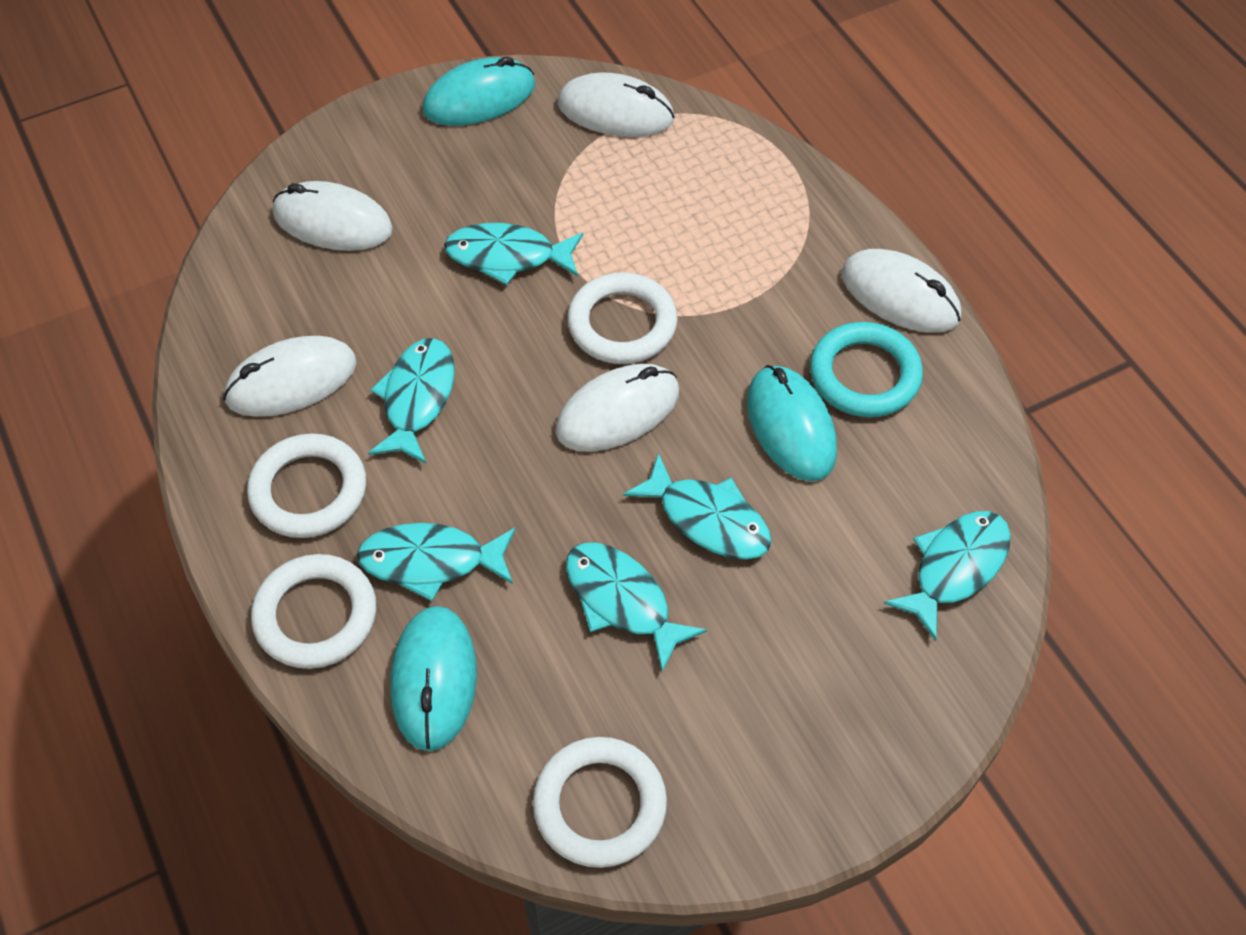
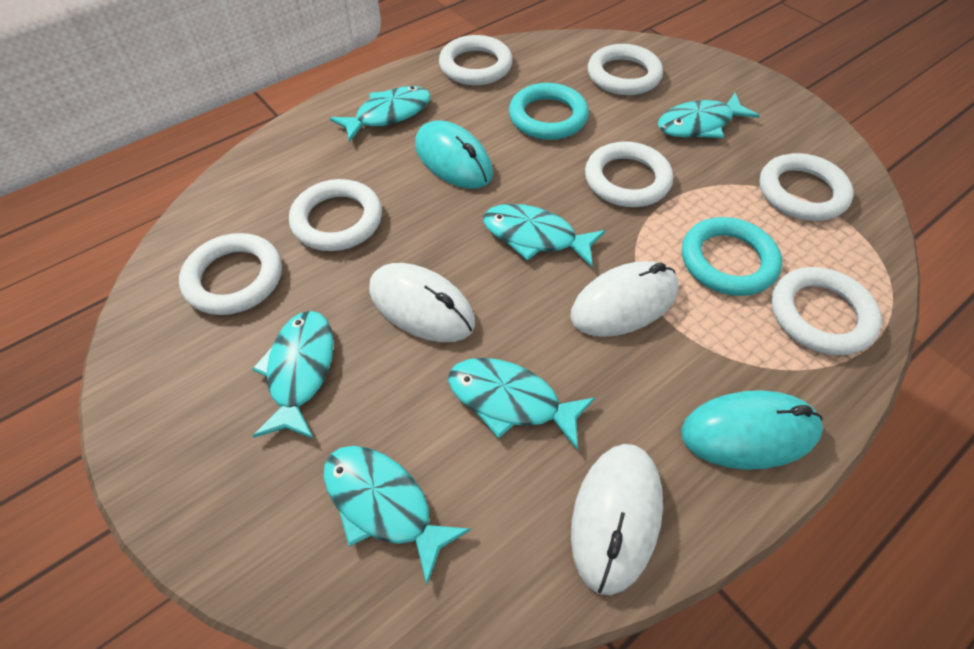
turquoise mouse: 3 -> 2
turquoise ring: 1 -> 2
white mouse: 5 -> 3
white ring: 4 -> 7

